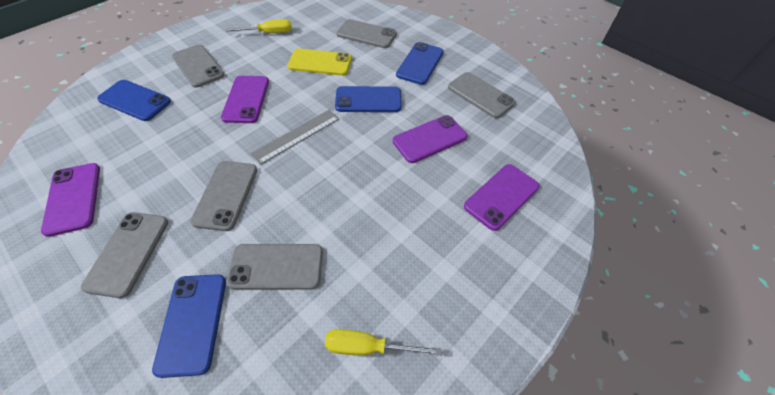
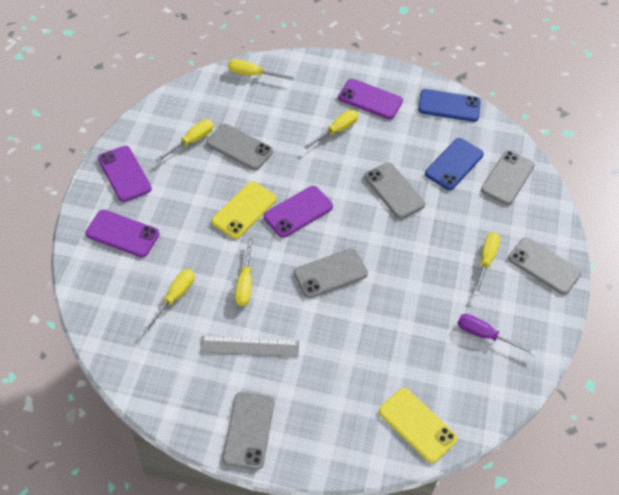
blue phone: 4 -> 2
purple screwdriver: 0 -> 1
yellow phone: 1 -> 2
yellow screwdriver: 2 -> 6

